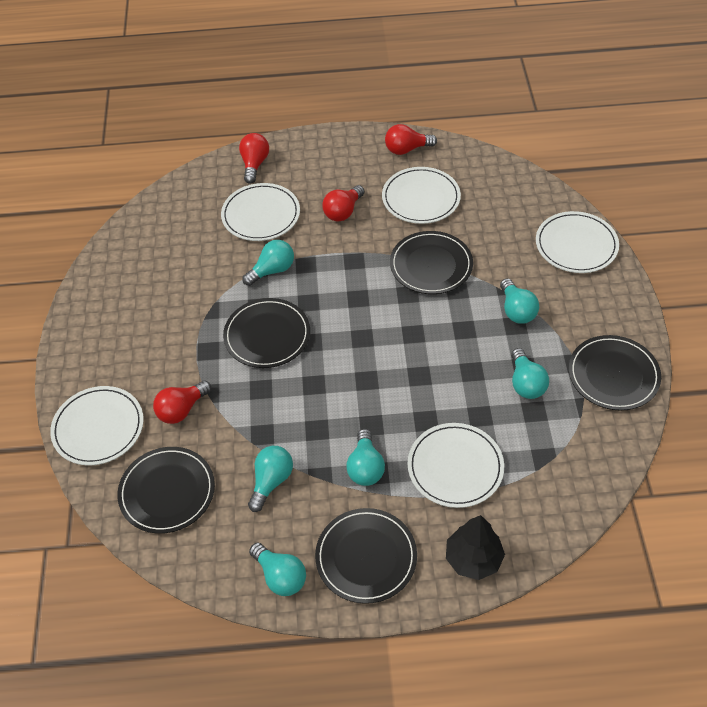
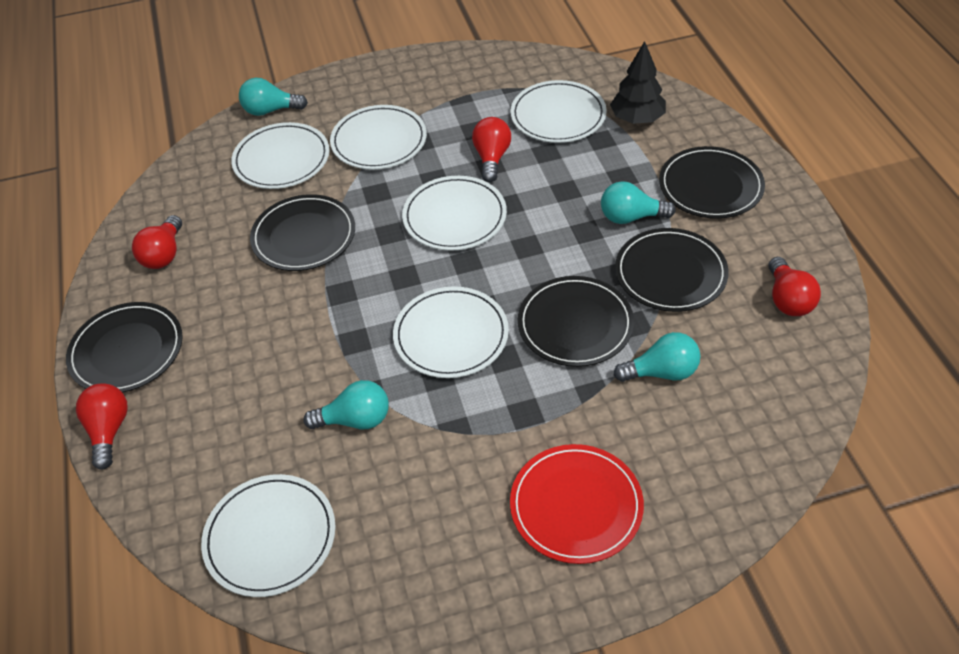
red plate: 0 -> 1
turquoise light bulb: 6 -> 4
white plate: 5 -> 6

